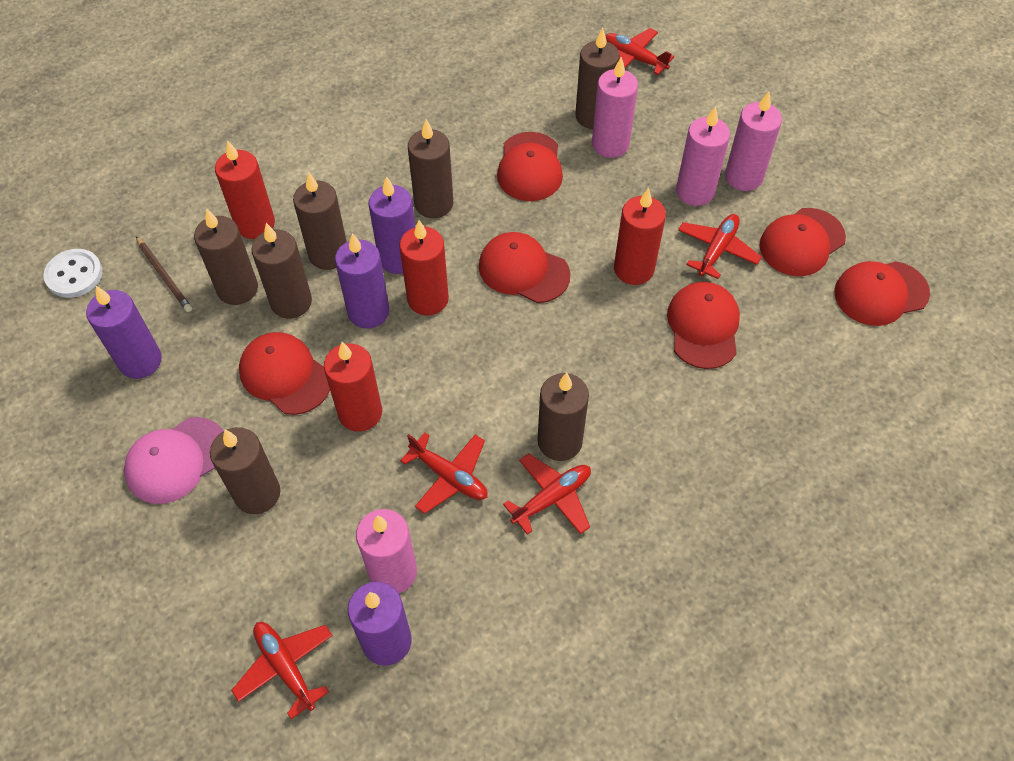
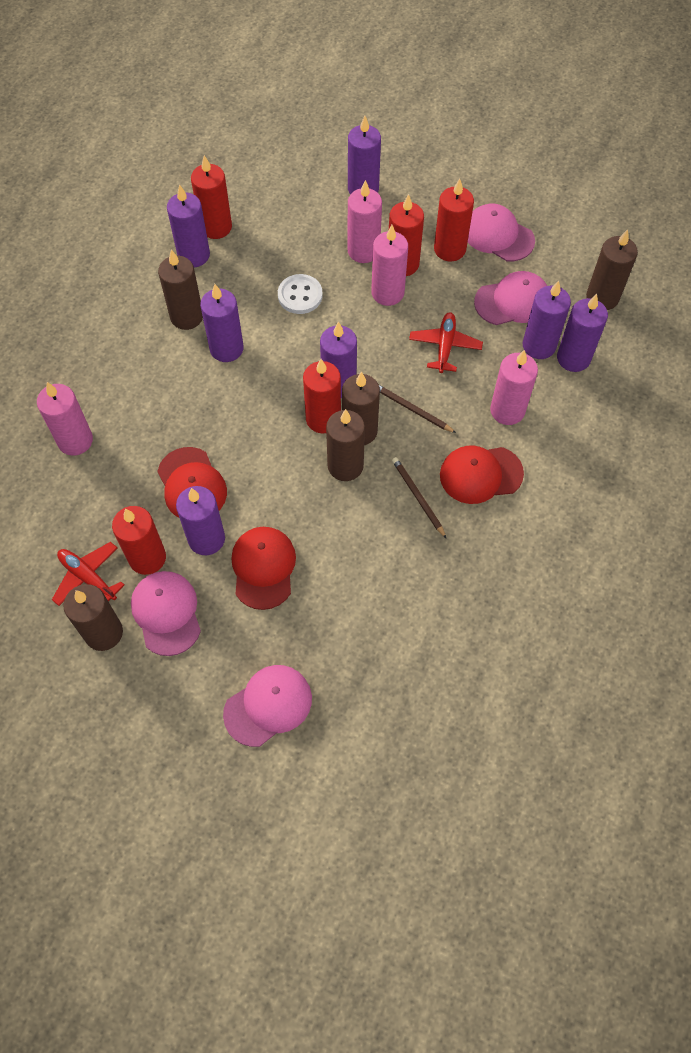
brown candle: 7 -> 5
brown pencil: 1 -> 2
pink cap: 1 -> 4
purple candle: 4 -> 7
red candle: 4 -> 5
red cap: 6 -> 3
red plane: 5 -> 2

